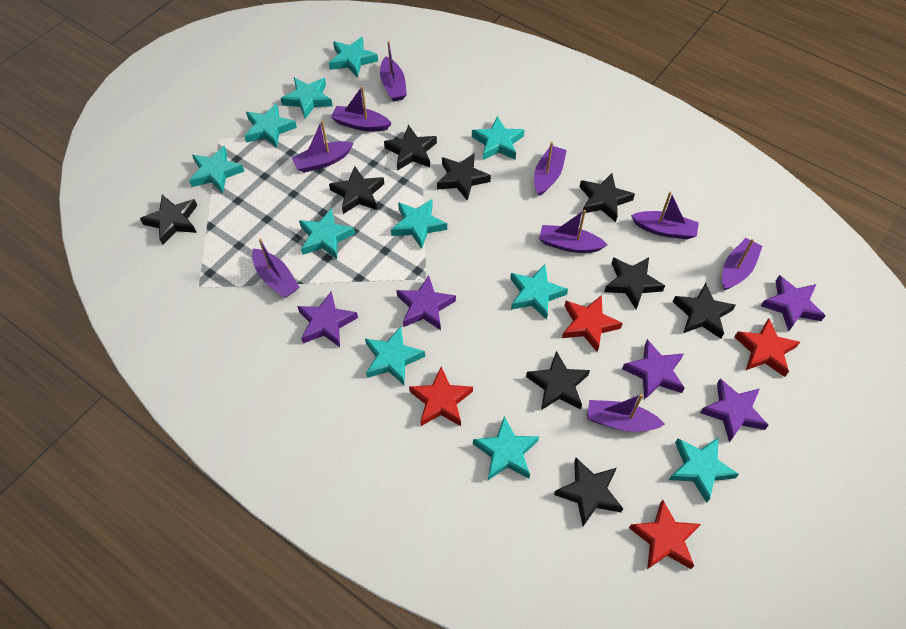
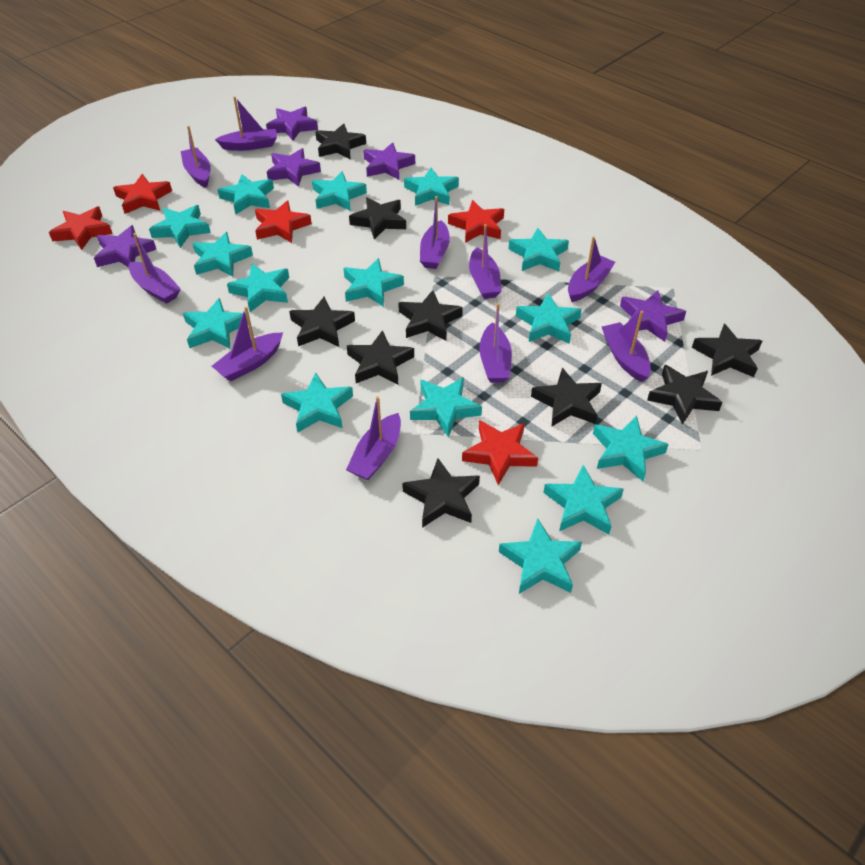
purple boat: 9 -> 10
red star: 4 -> 5
turquoise star: 11 -> 15

